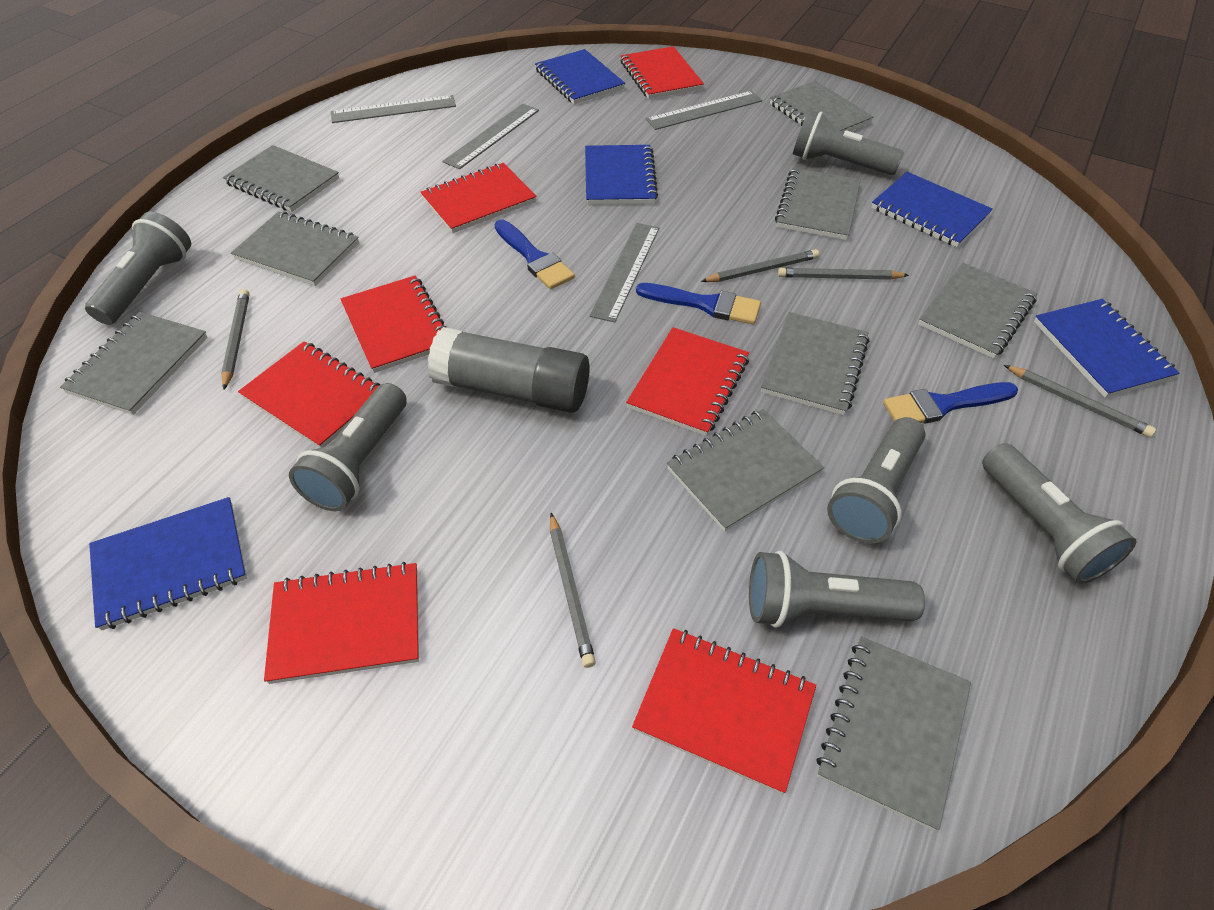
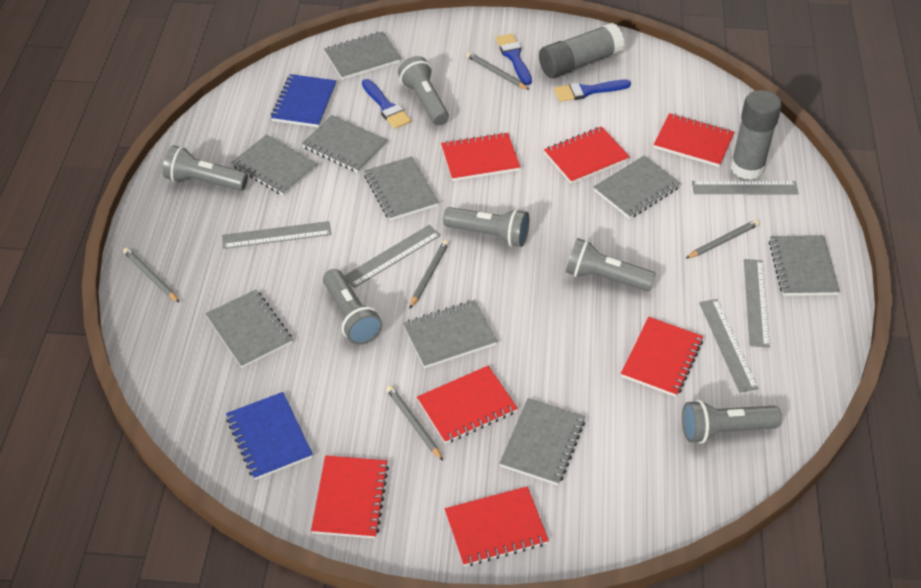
blue notebook: 5 -> 2
grey glue stick: 1 -> 2
grey ruler: 4 -> 5

